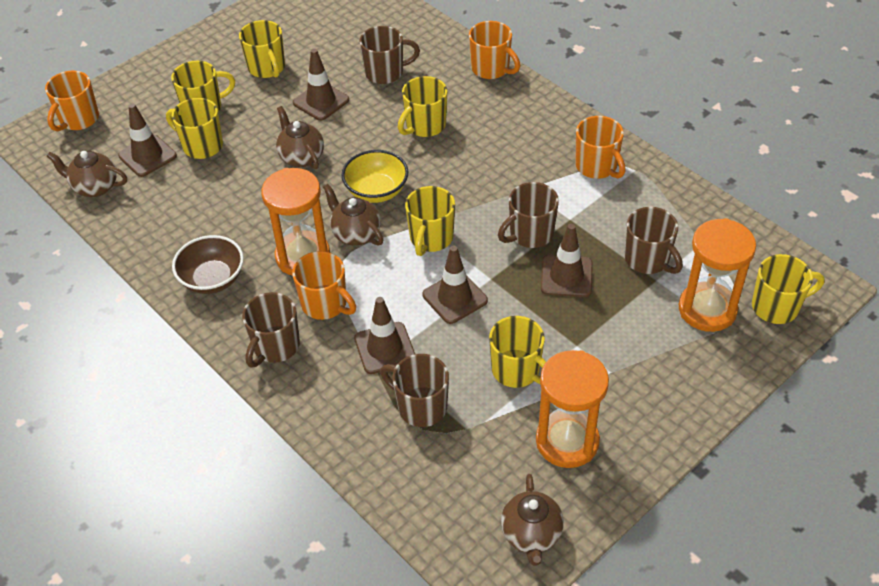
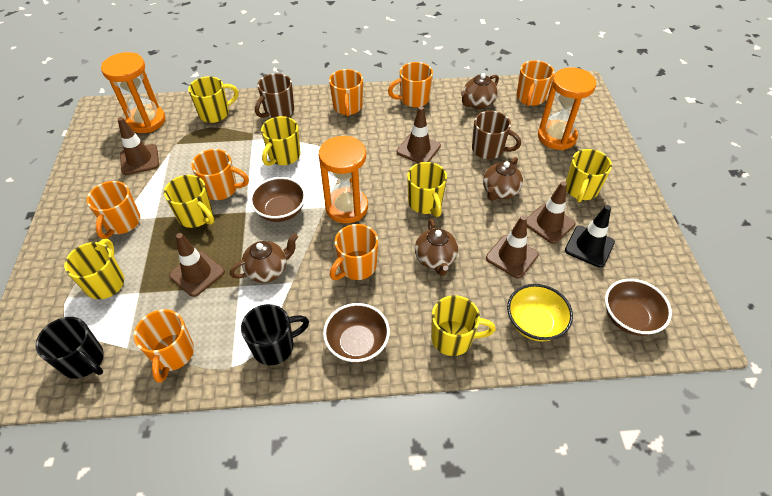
black mug: 0 -> 2
black traffic cone: 0 -> 1
brown bowl: 1 -> 3
brown mug: 5 -> 2
orange mug: 4 -> 7

